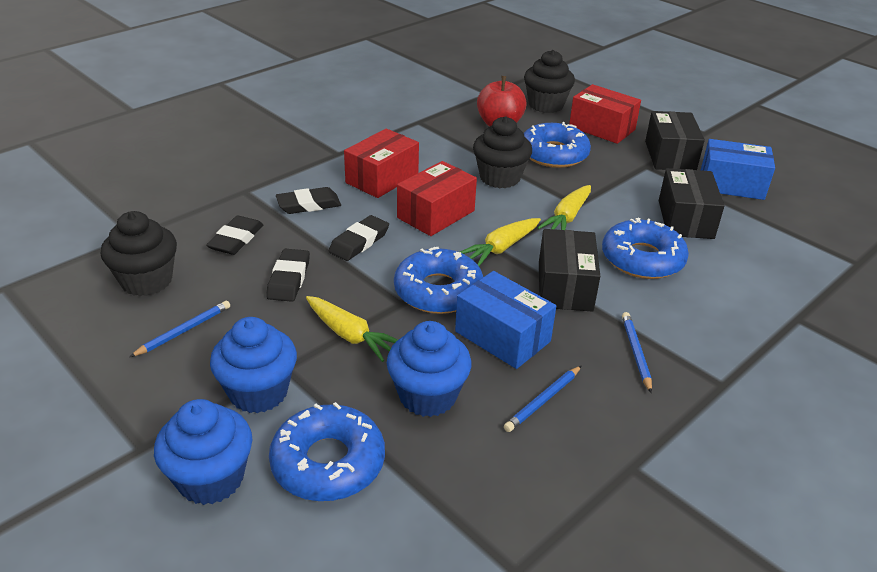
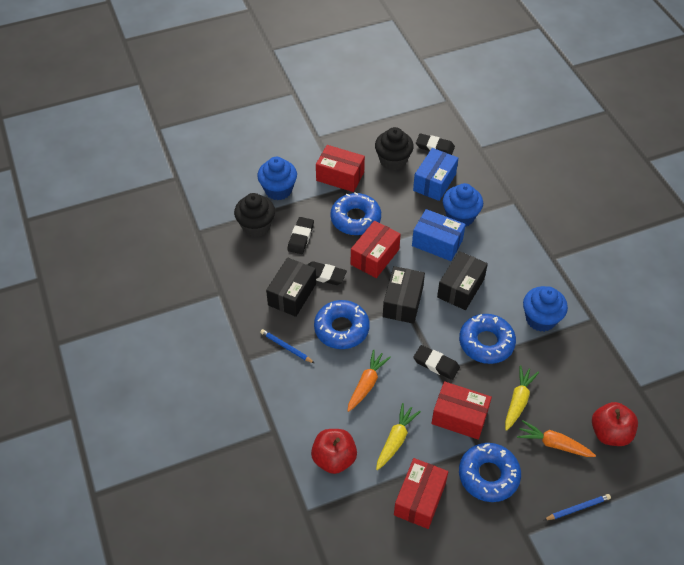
black cupcake: 3 -> 2
blue pencil: 3 -> 2
orange carrot: 0 -> 2
red apple: 1 -> 2
red box: 3 -> 4
yellow carrot: 3 -> 2

